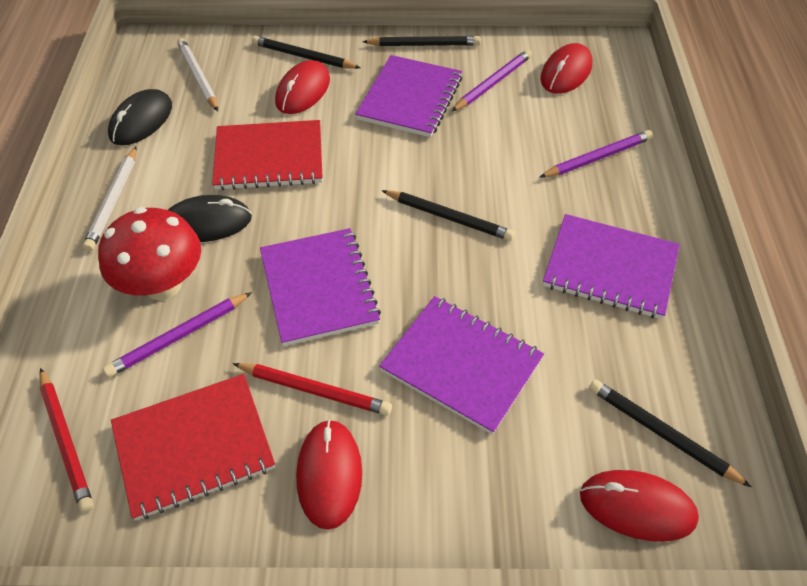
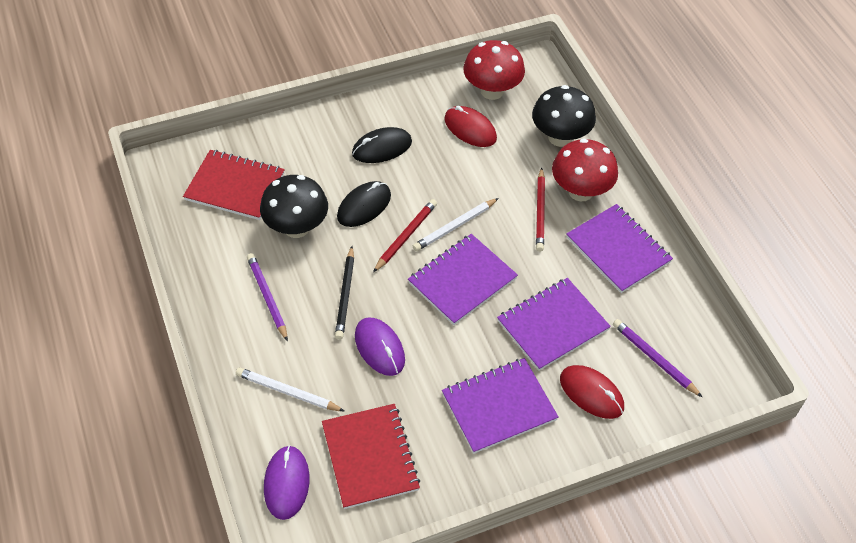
black mushroom: 0 -> 2
black pencil: 4 -> 1
purple mouse: 0 -> 2
purple pencil: 3 -> 2
red mouse: 4 -> 2
red mushroom: 1 -> 2

